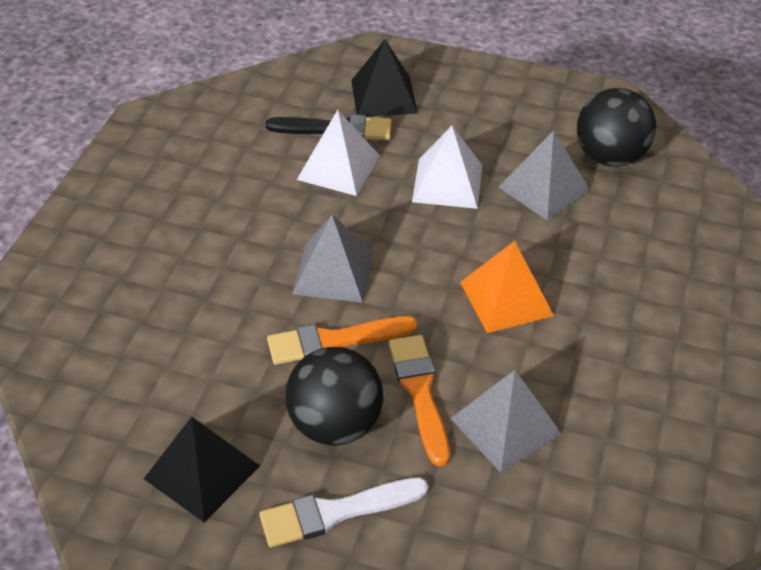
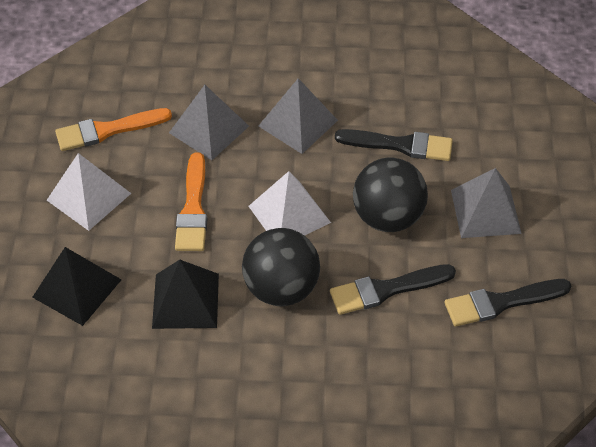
black brush: 1 -> 3
orange pyramid: 1 -> 0
white brush: 1 -> 0

